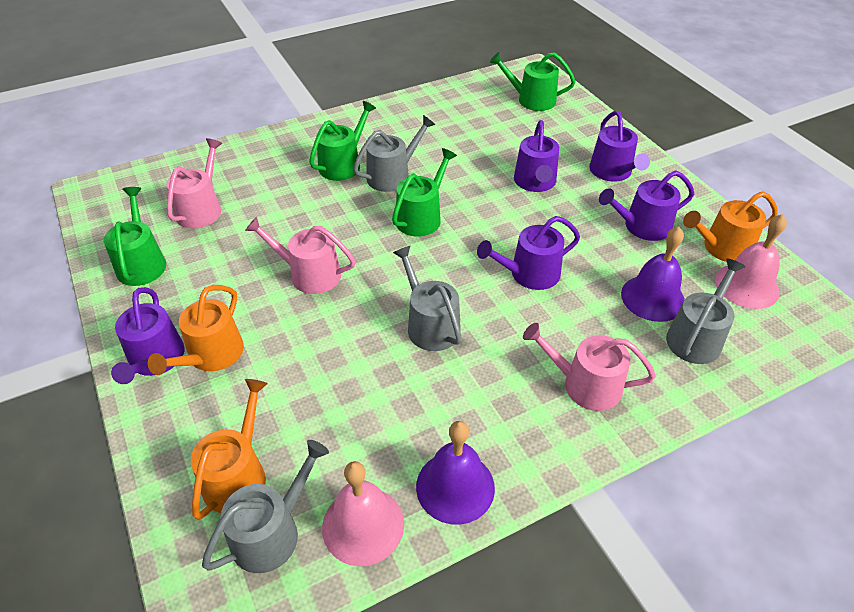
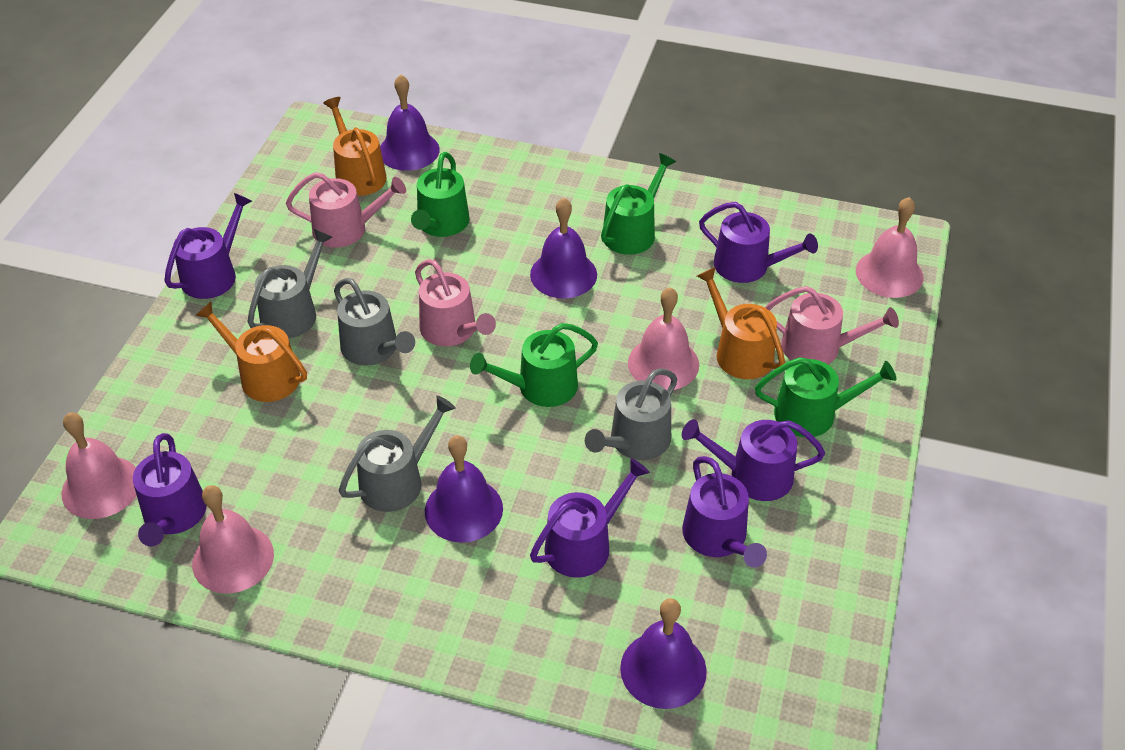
pink bell: 2 -> 4
purple bell: 2 -> 4
purple watering can: 5 -> 6

